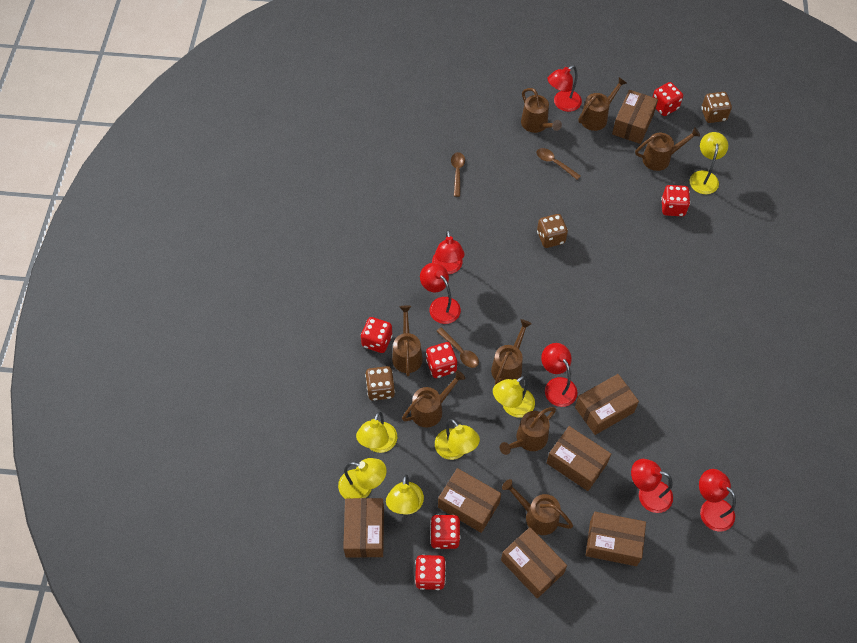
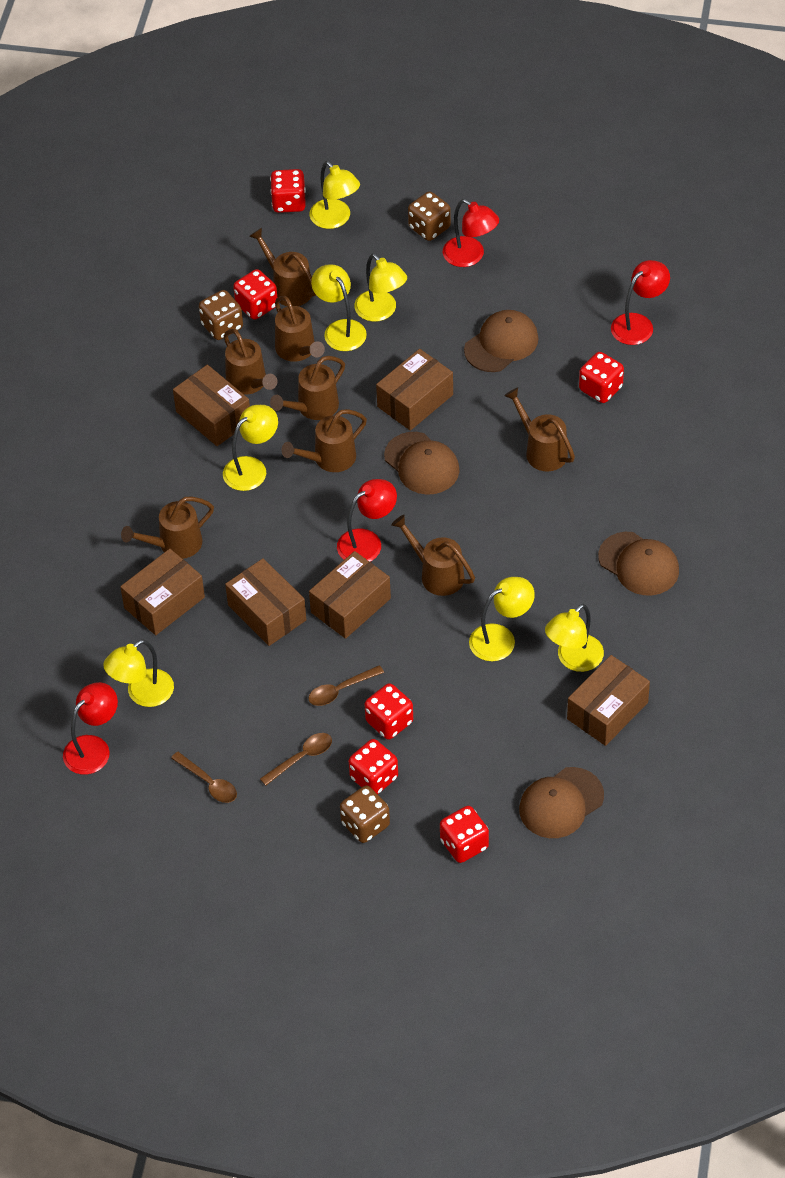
brown box: 7 -> 6
brown cap: 0 -> 4
red lamp: 6 -> 4
yellow lamp: 6 -> 7

